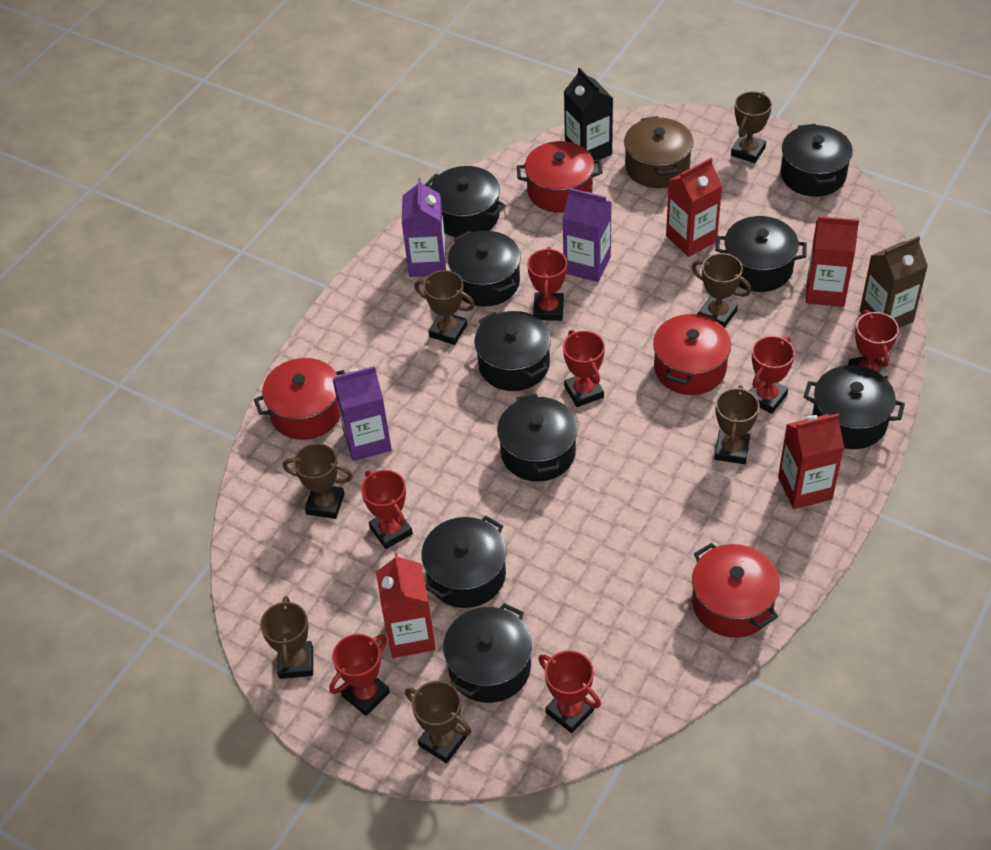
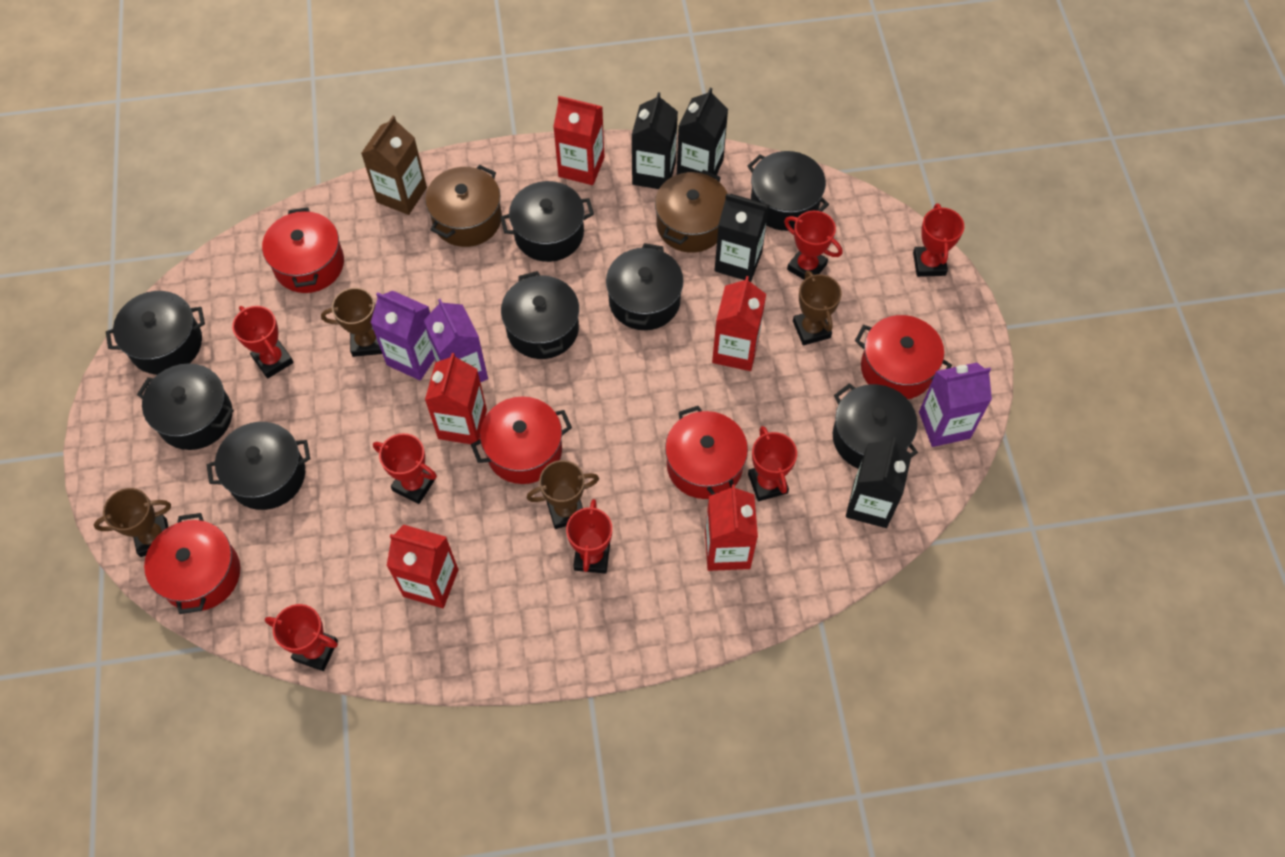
black carton: 1 -> 4
black pot: 9 -> 8
brown pot: 1 -> 2
brown trophy: 7 -> 4
red carton: 4 -> 5
red pot: 4 -> 5

